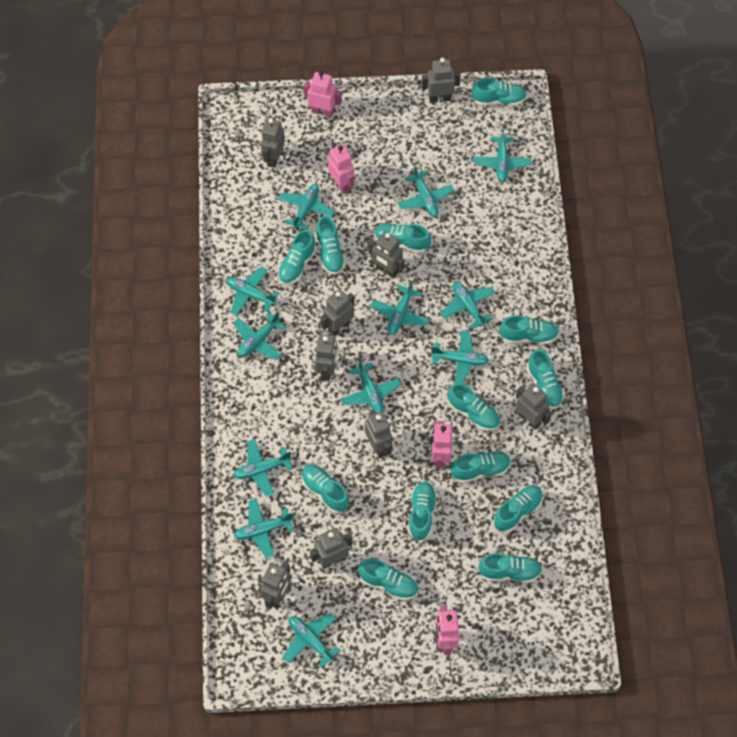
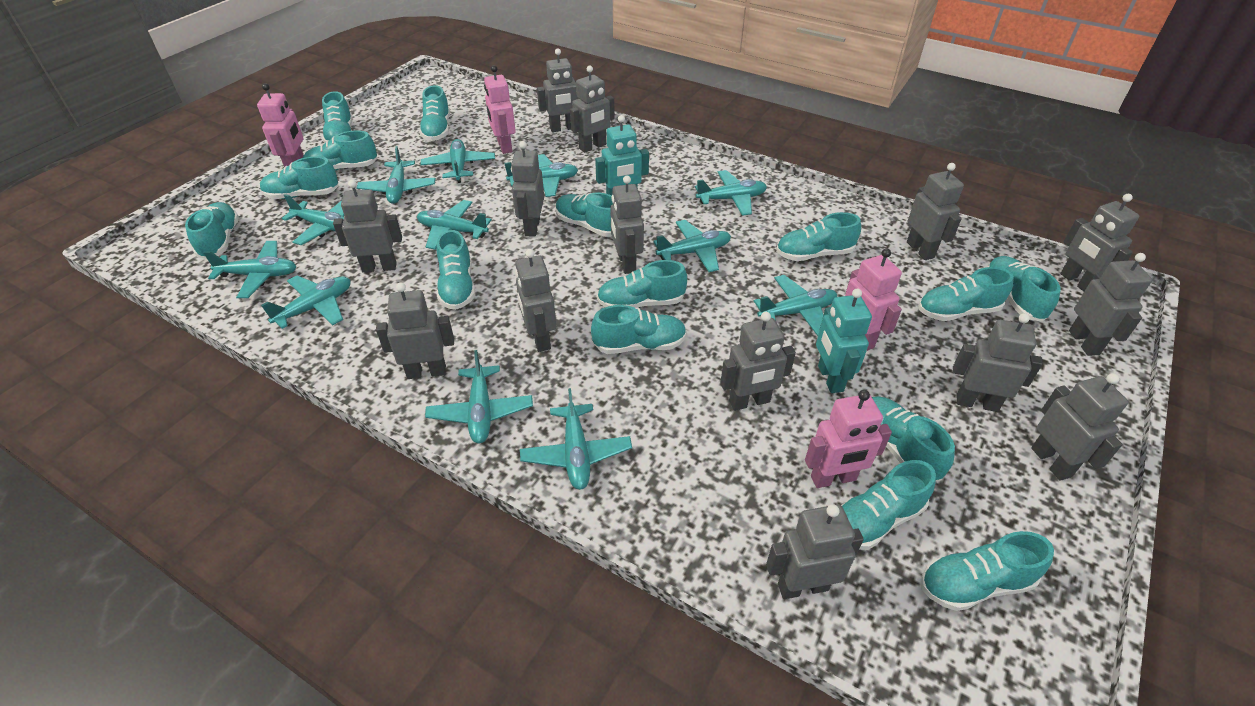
grey robot: 9 -> 14
turquoise robot: 0 -> 2
turquoise shoe: 13 -> 15

